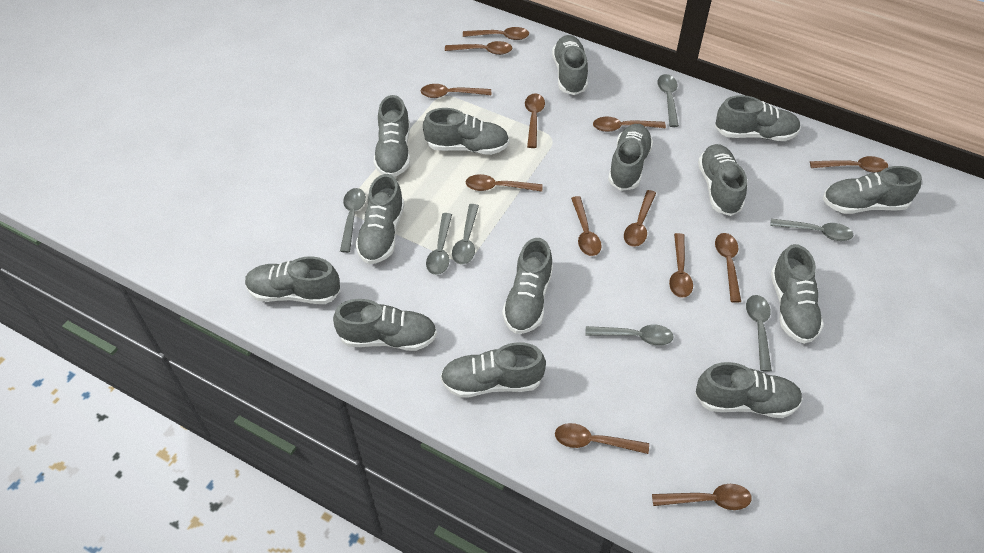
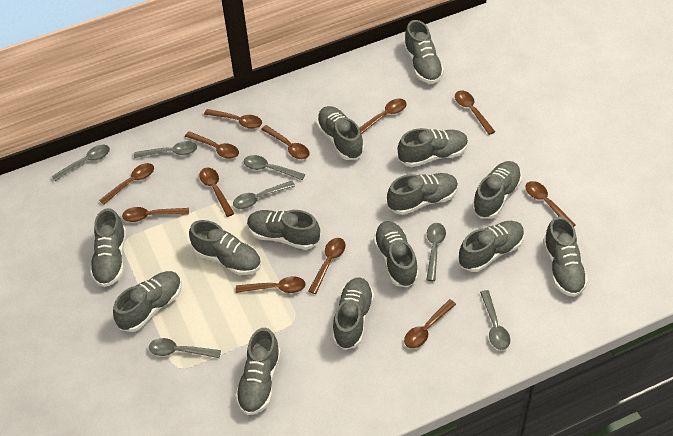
brown spoon: 13 -> 12

